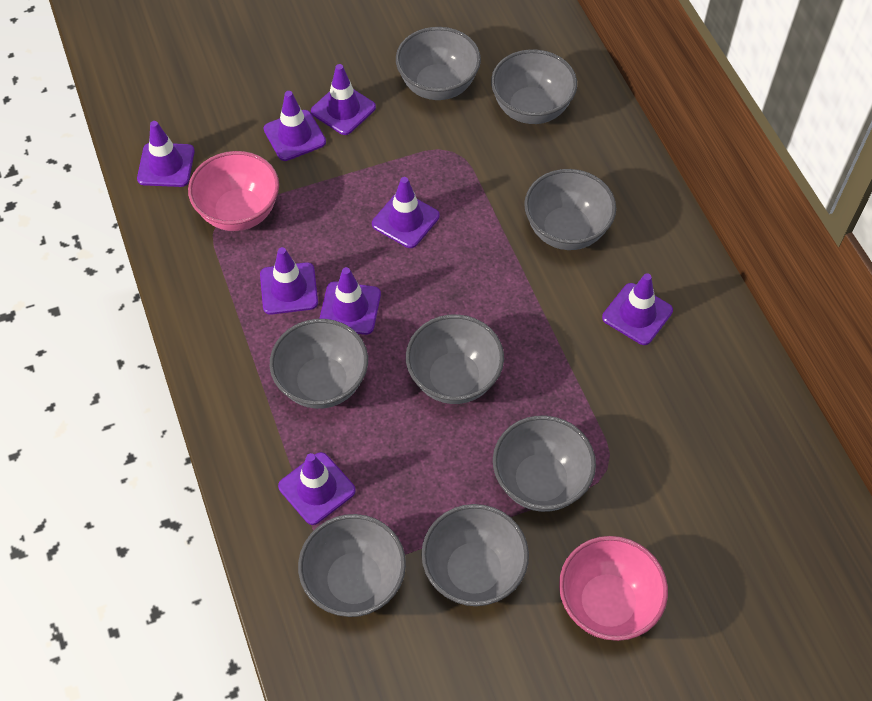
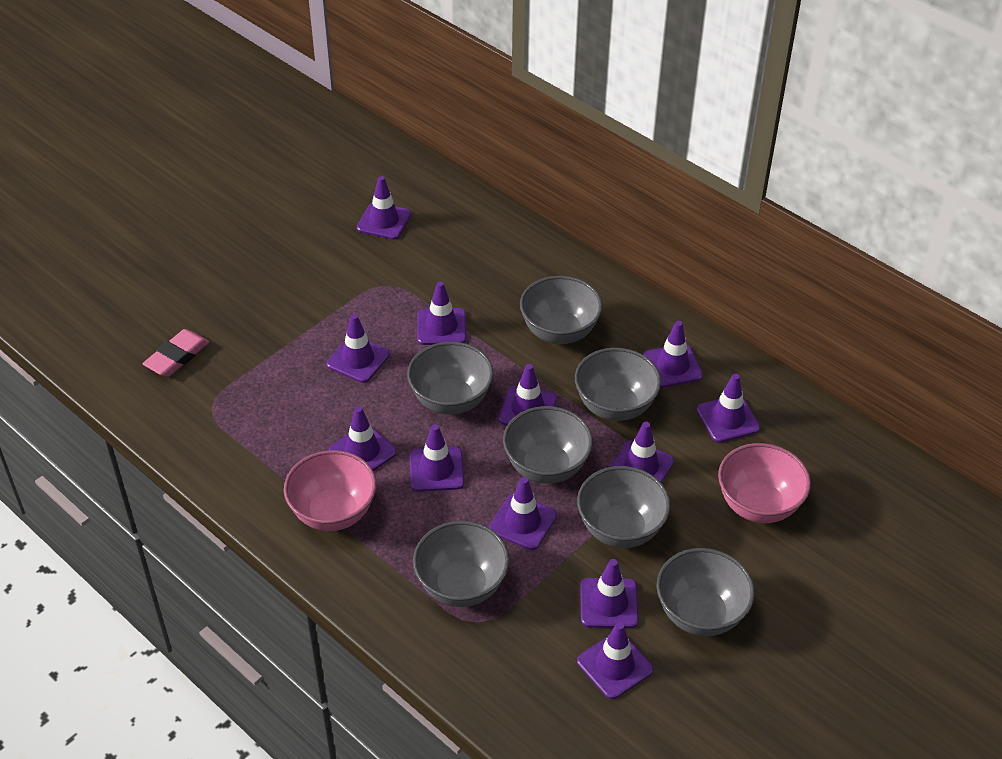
grey bowl: 8 -> 7
pink eraser: 0 -> 1
purple traffic cone: 8 -> 12

